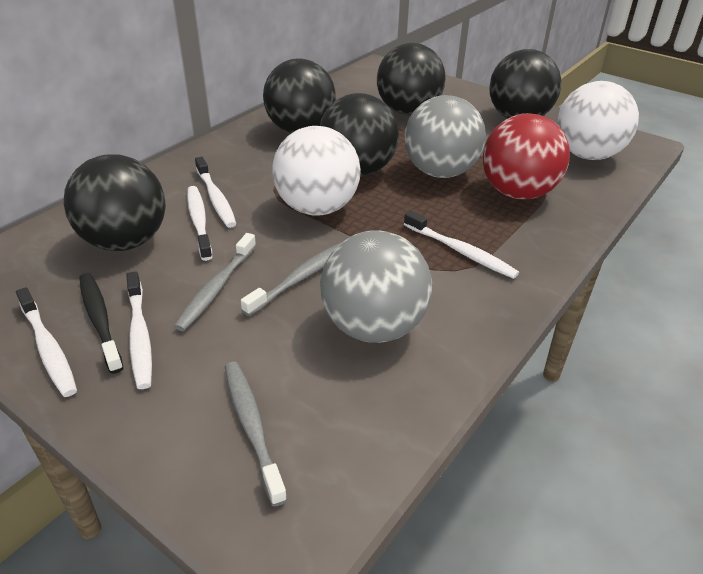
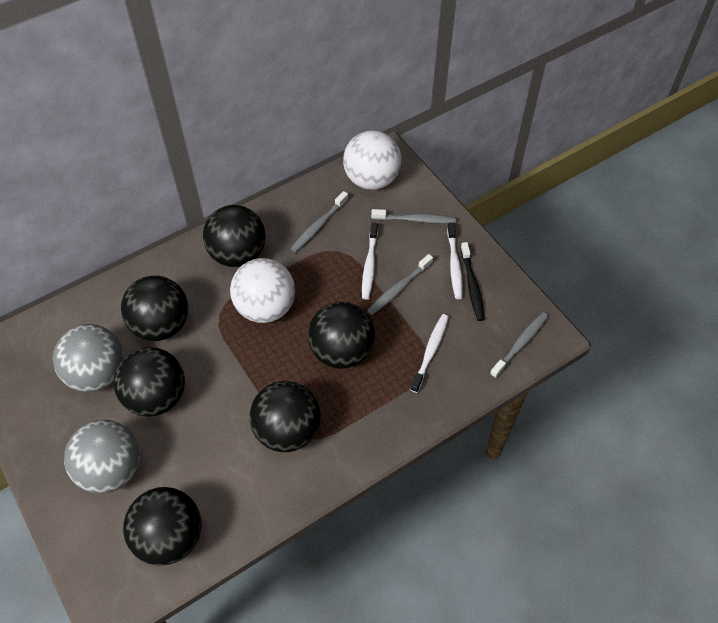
black ball: 5 -> 6
grey toothbrush: 3 -> 4
red ball: 1 -> 0
white toothbrush: 5 -> 3

